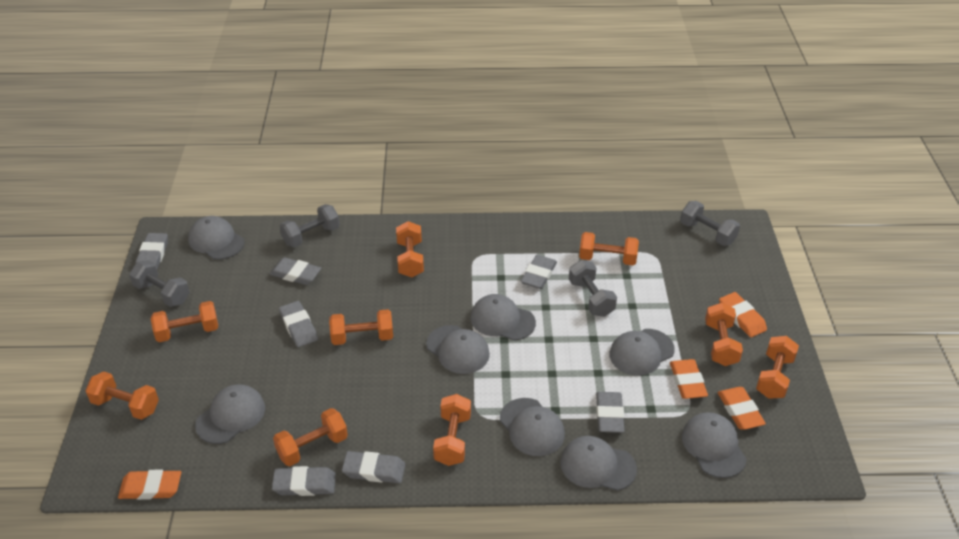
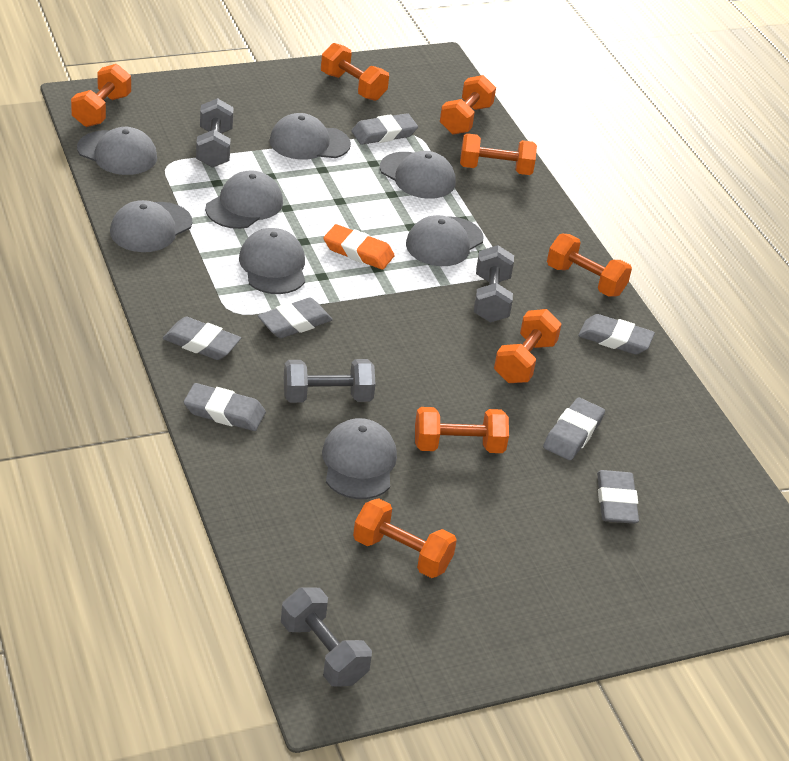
orange dumbbell: 9 -> 8
orange eraser: 4 -> 1

